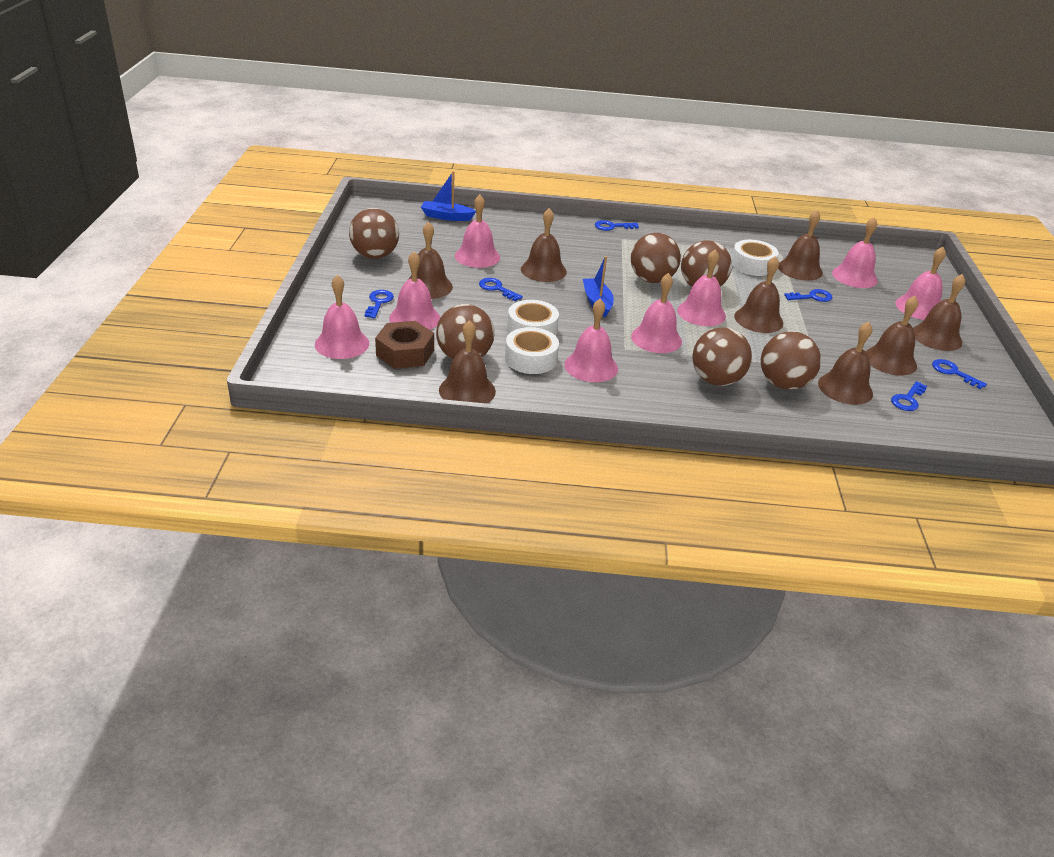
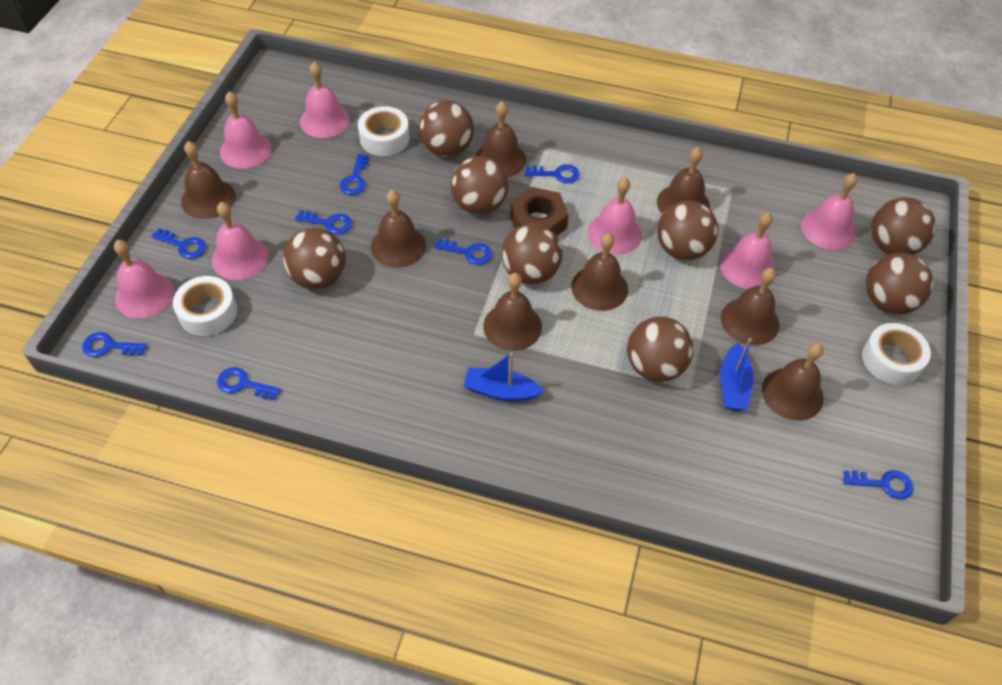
blue key: 6 -> 8
brown ball: 6 -> 8
pink bell: 8 -> 7

